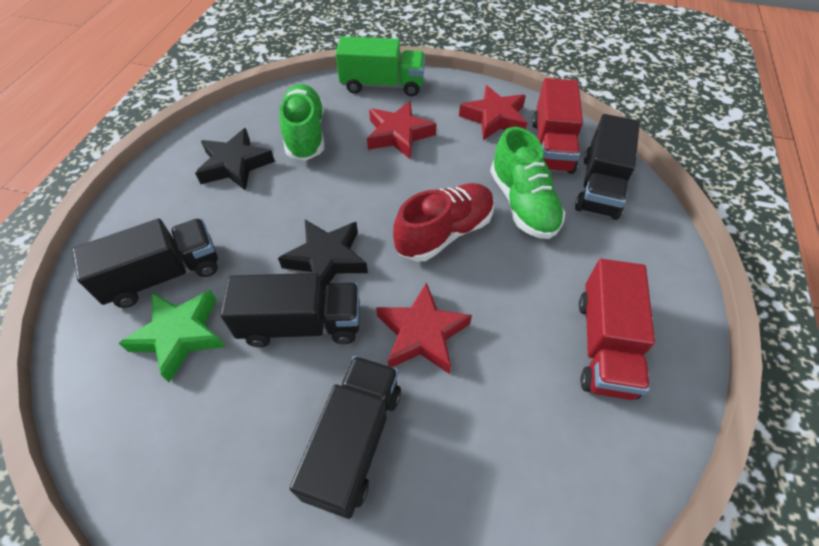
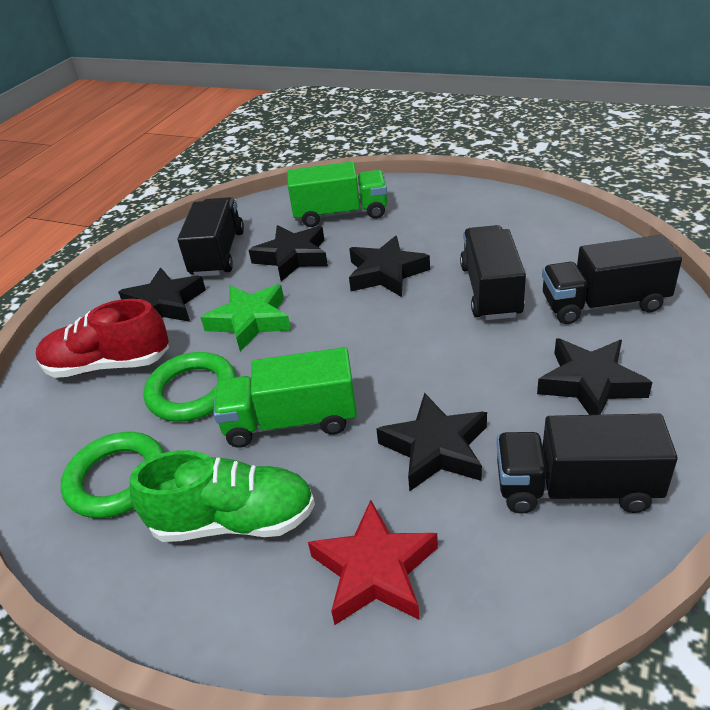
black star: 2 -> 5
green ring: 0 -> 2
green shoe: 2 -> 1
green truck: 1 -> 2
red star: 3 -> 1
red truck: 2 -> 0

